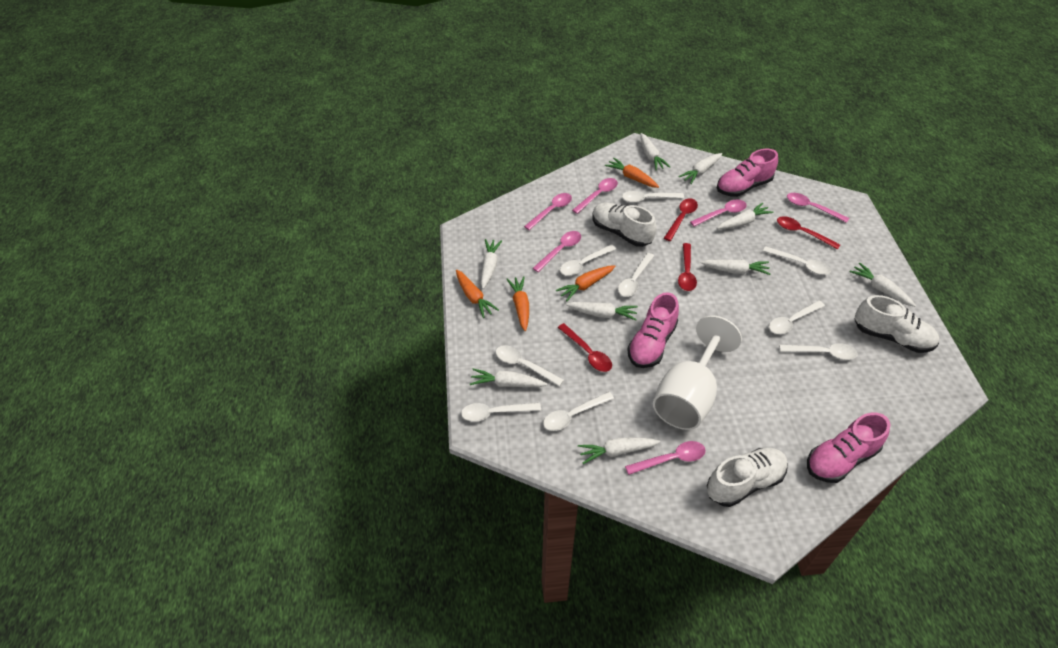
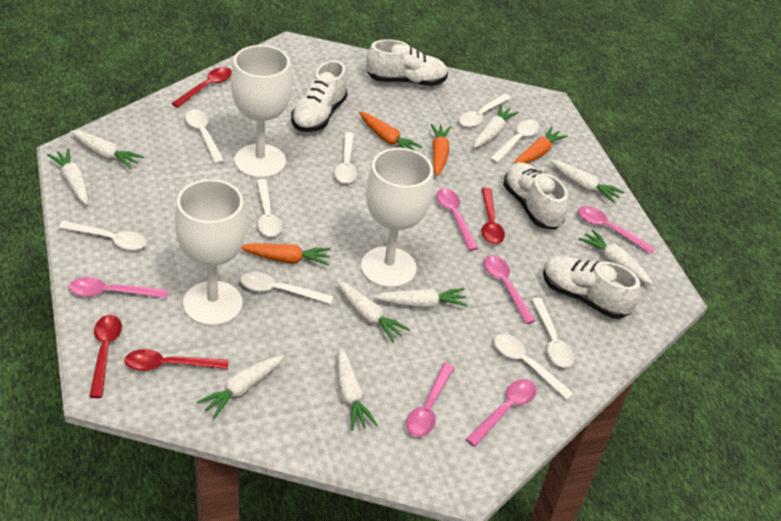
pink shoe: 3 -> 0
white goblet: 1 -> 3
white shoe: 3 -> 4

